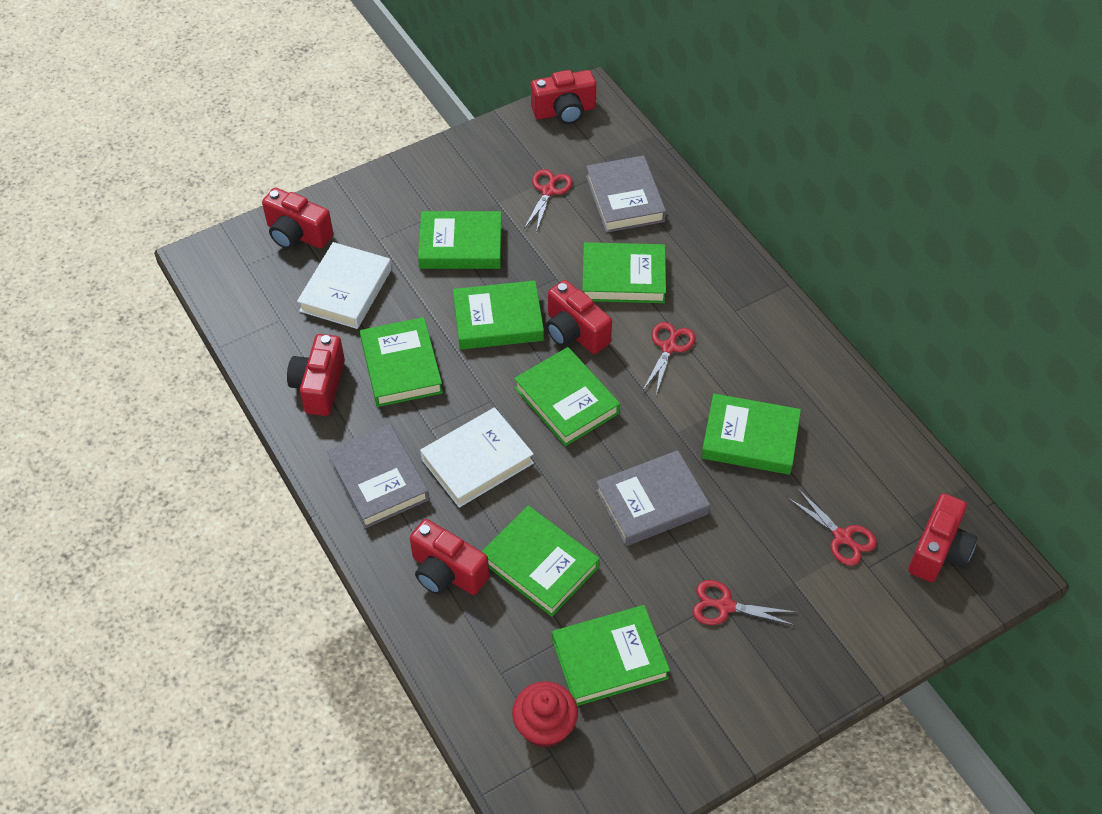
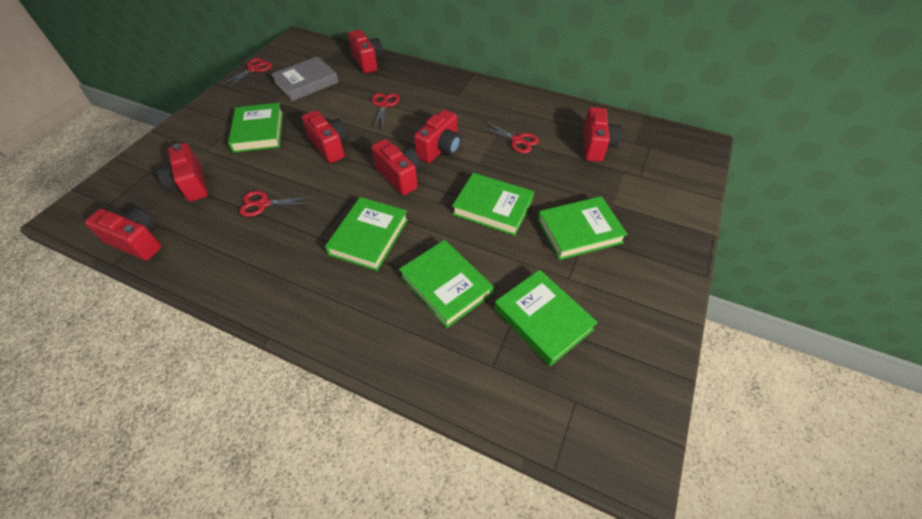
green book: 8 -> 6
grey book: 3 -> 1
red camera: 6 -> 7
red cupcake: 1 -> 0
white book: 2 -> 0

